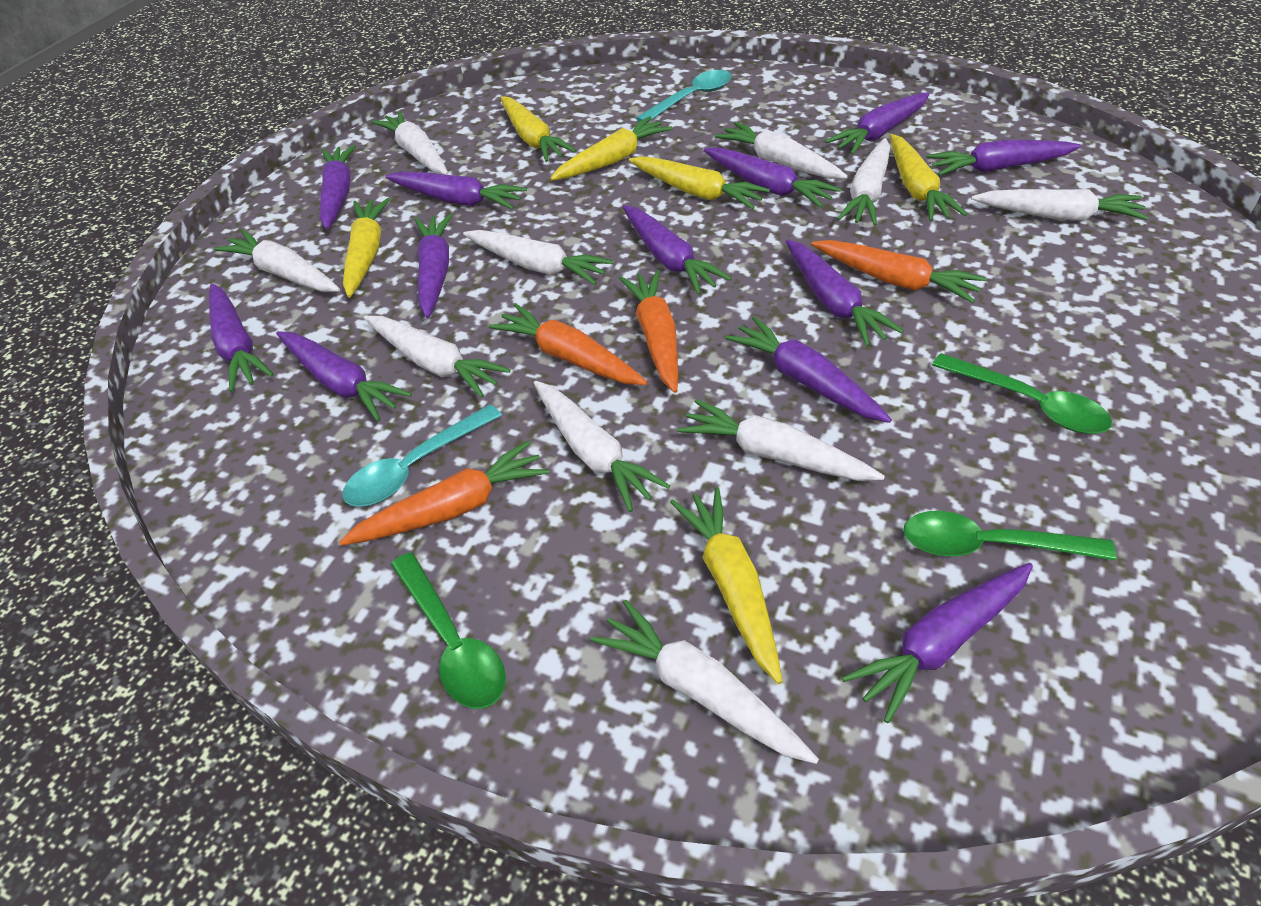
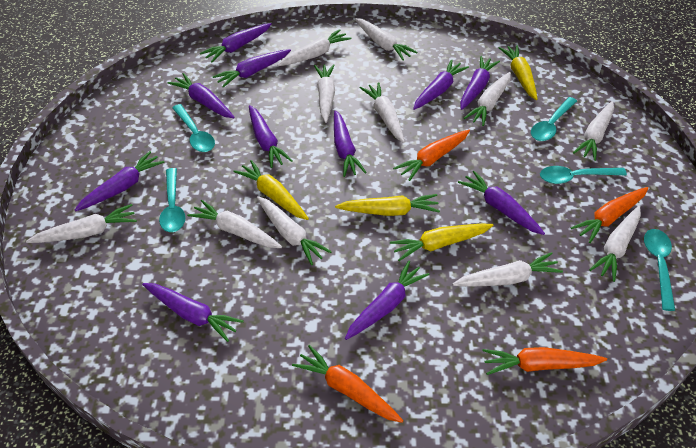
green spoon: 3 -> 0
purple carrot: 12 -> 11
turquoise spoon: 2 -> 5
white carrot: 10 -> 11
yellow carrot: 6 -> 4

